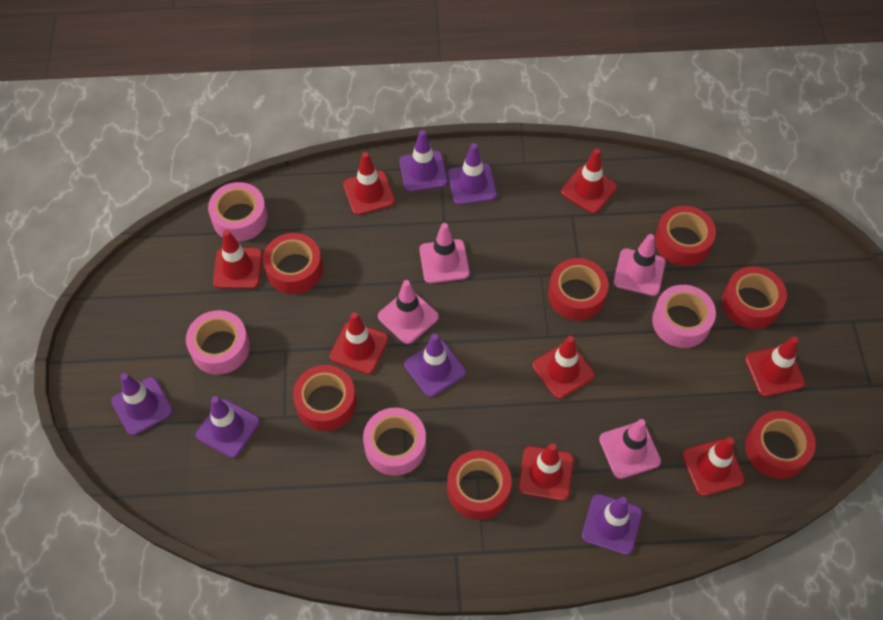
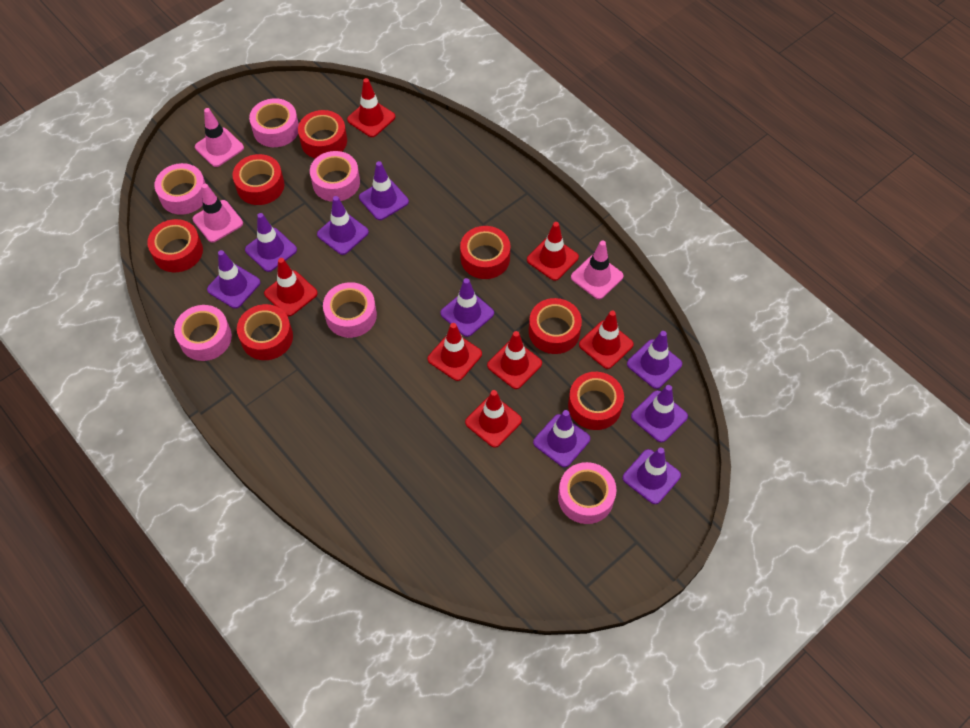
pink tape: 4 -> 6
pink traffic cone: 4 -> 3
purple traffic cone: 6 -> 9
red traffic cone: 8 -> 7

